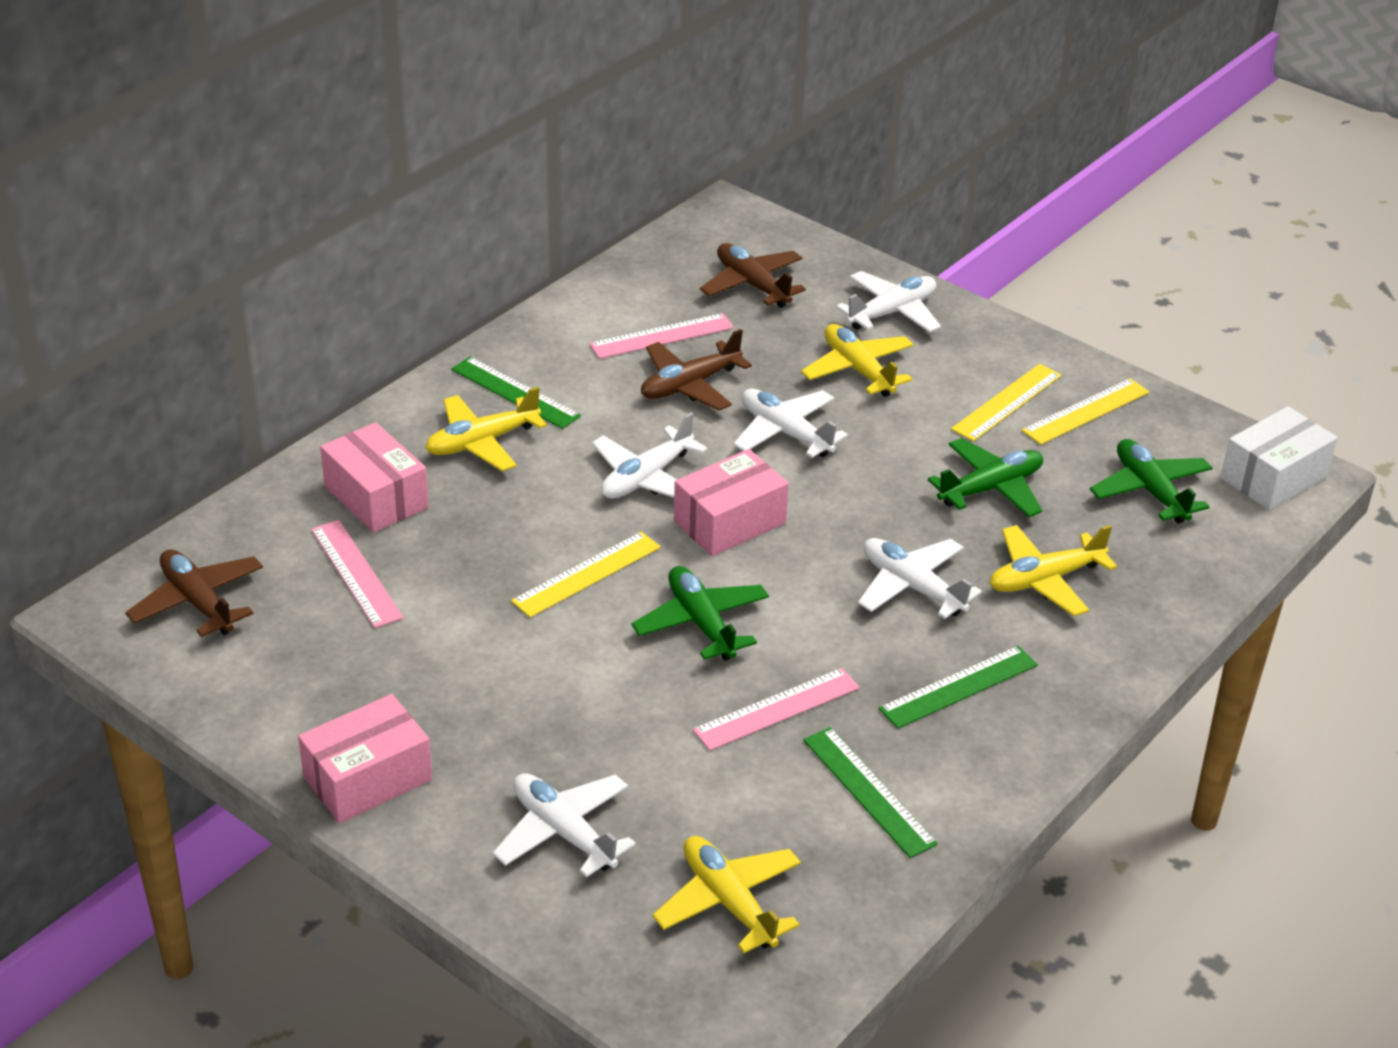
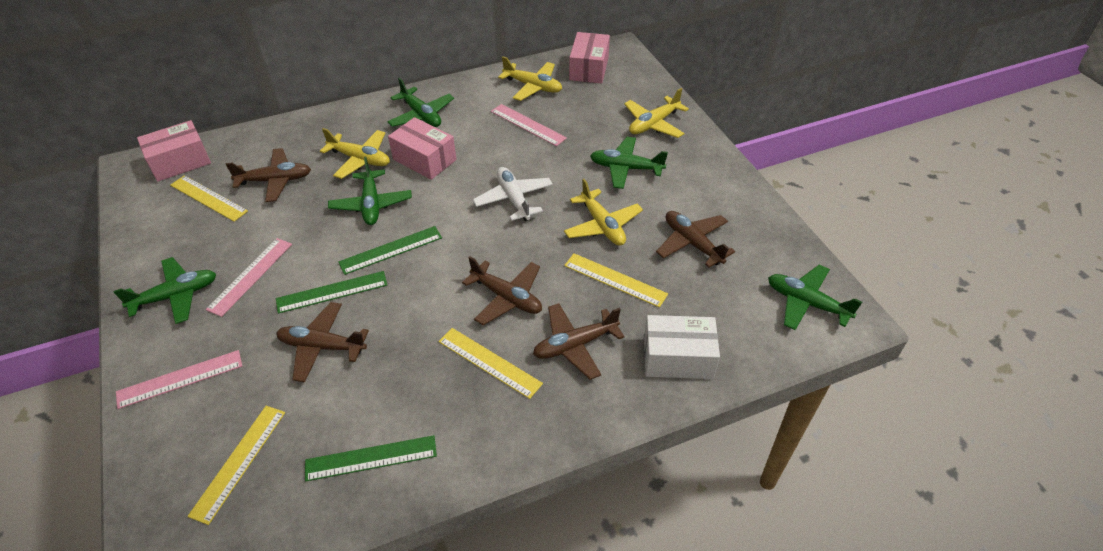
brown plane: 3 -> 5
green plane: 3 -> 5
white plane: 5 -> 1
yellow ruler: 3 -> 4

